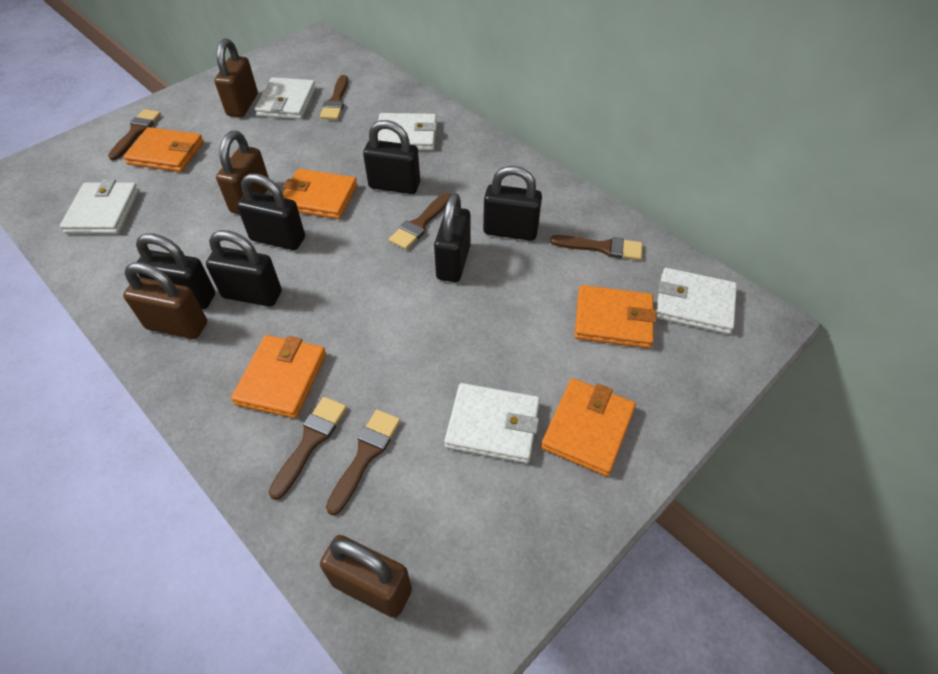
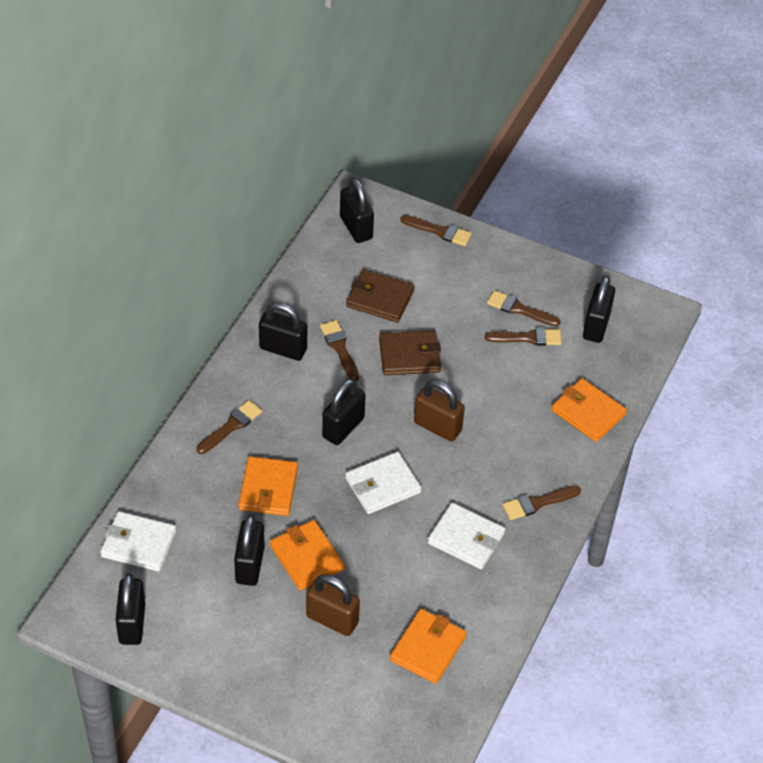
brown padlock: 4 -> 2
brown wallet: 0 -> 2
orange wallet: 5 -> 4
white wallet: 5 -> 3

